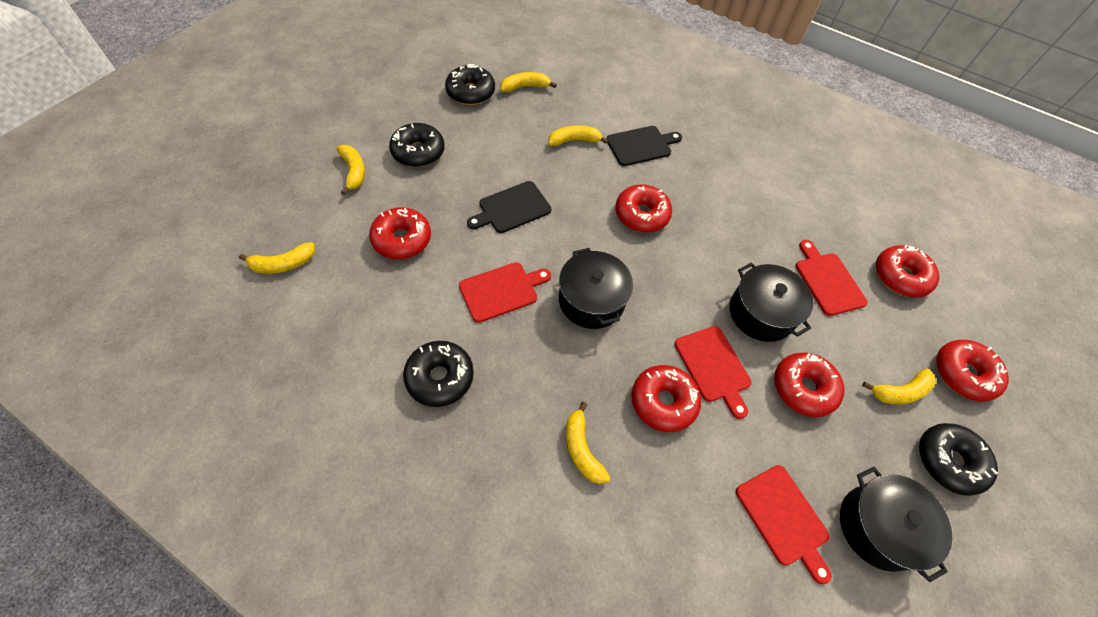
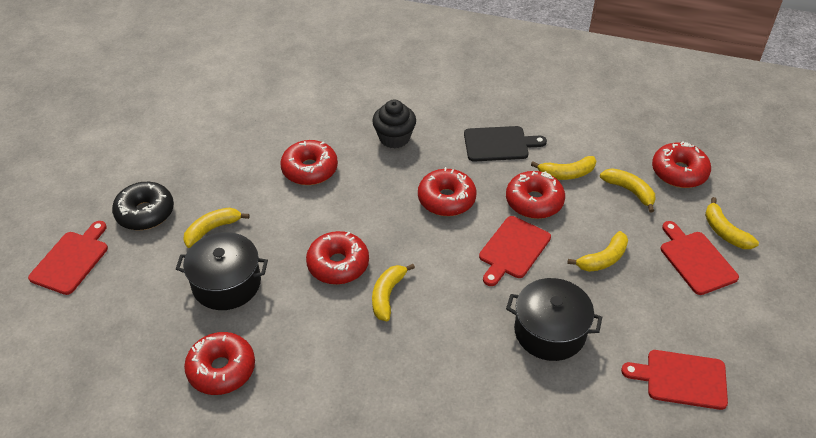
black cupcake: 0 -> 1
black cutting board: 2 -> 1
black donut: 4 -> 1
black pot: 3 -> 2

